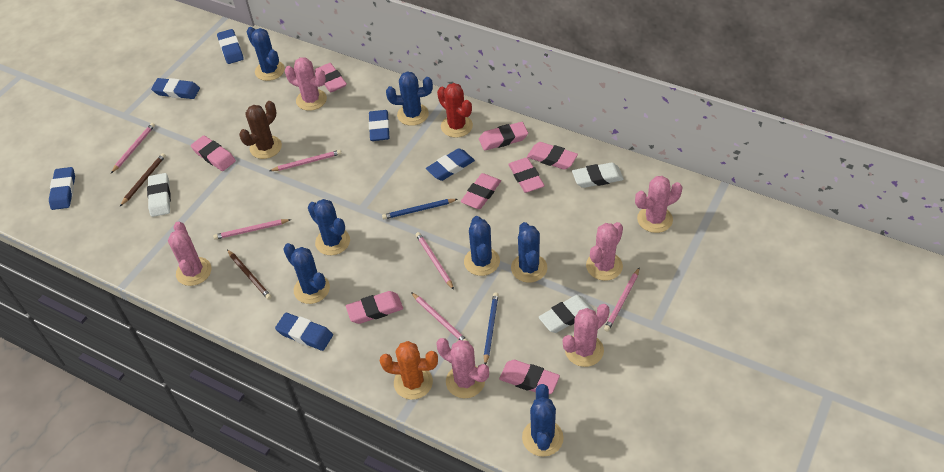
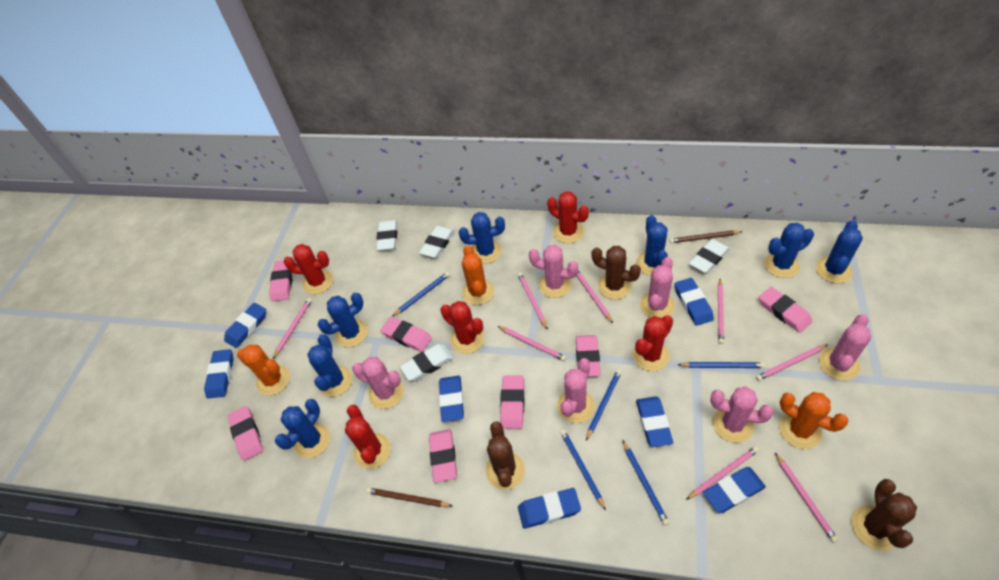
blue eraser: 6 -> 7
blue pencil: 2 -> 5
brown cactus: 1 -> 3
orange cactus: 1 -> 3
pink eraser: 8 -> 7
pink pencil: 6 -> 8
red cactus: 1 -> 5
white eraser: 3 -> 4

